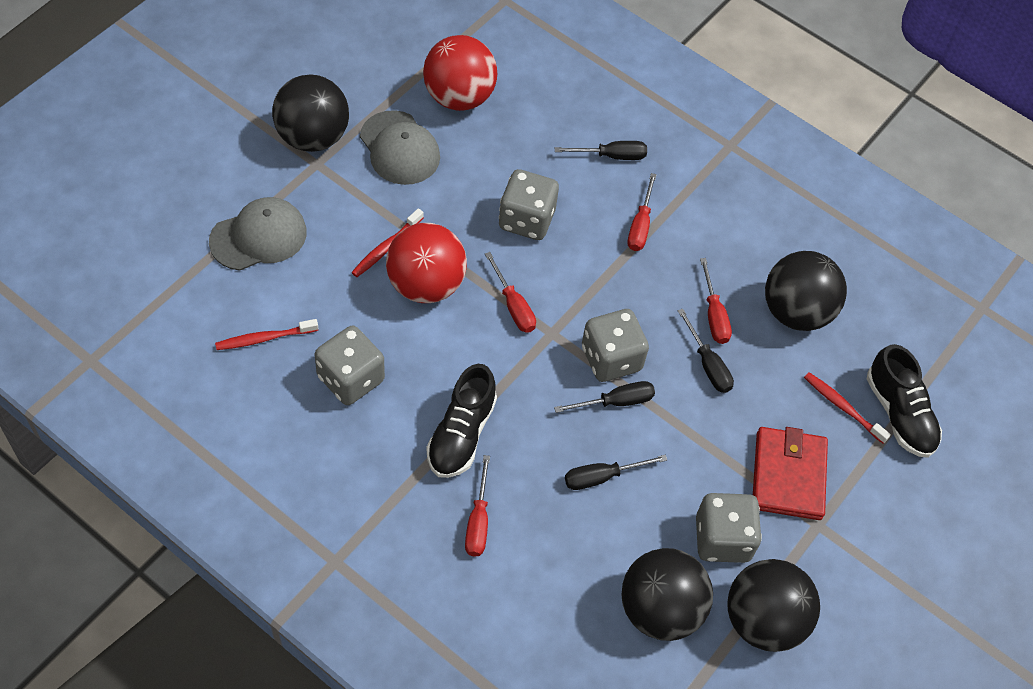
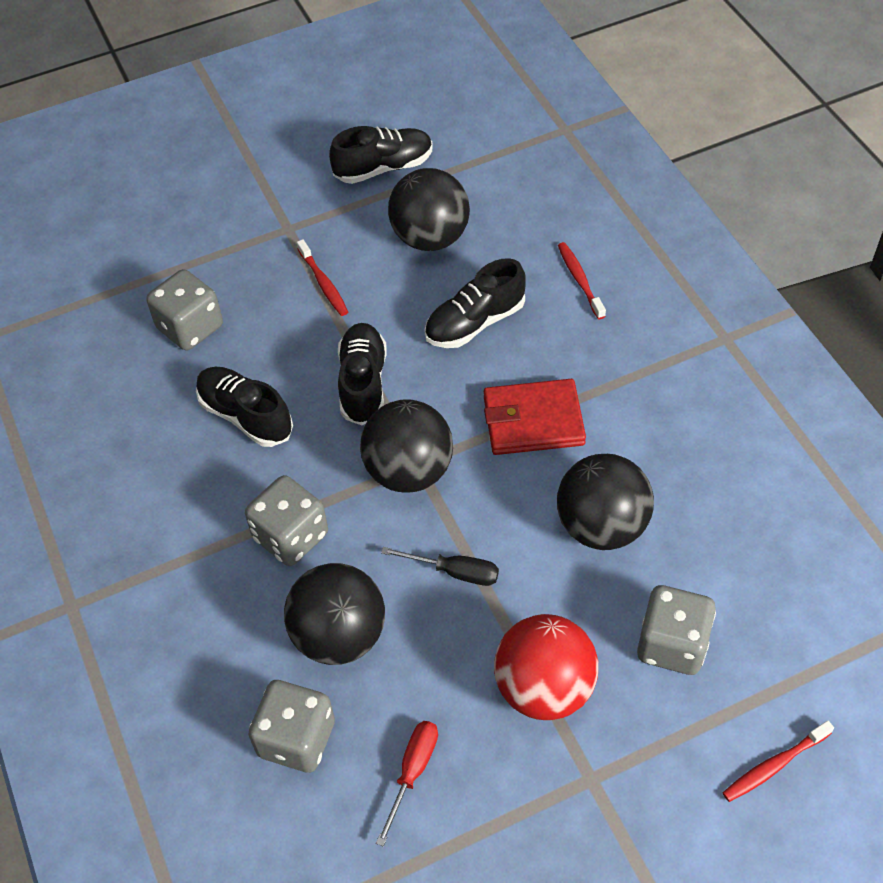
black screwdriver: 4 -> 1
black shoe: 2 -> 4
grey cap: 2 -> 0
red ball: 2 -> 1
red screwdriver: 4 -> 1

